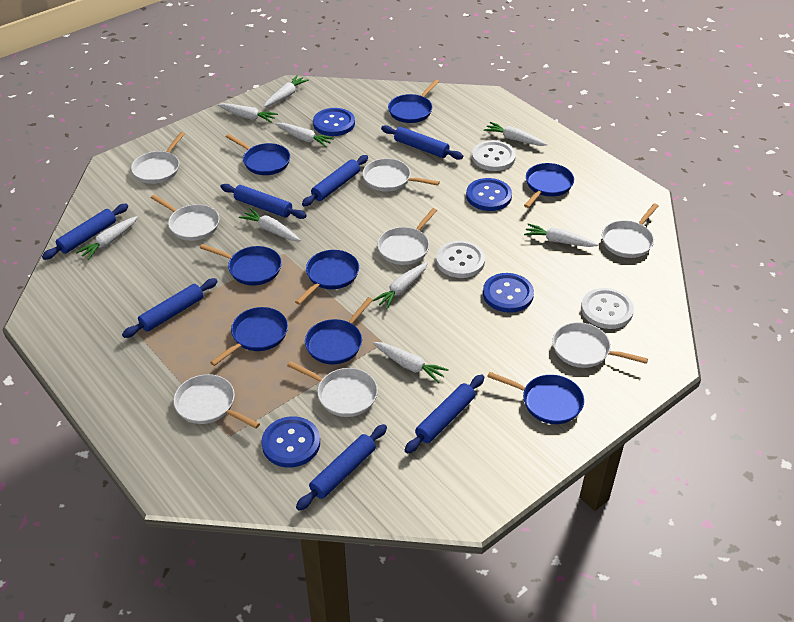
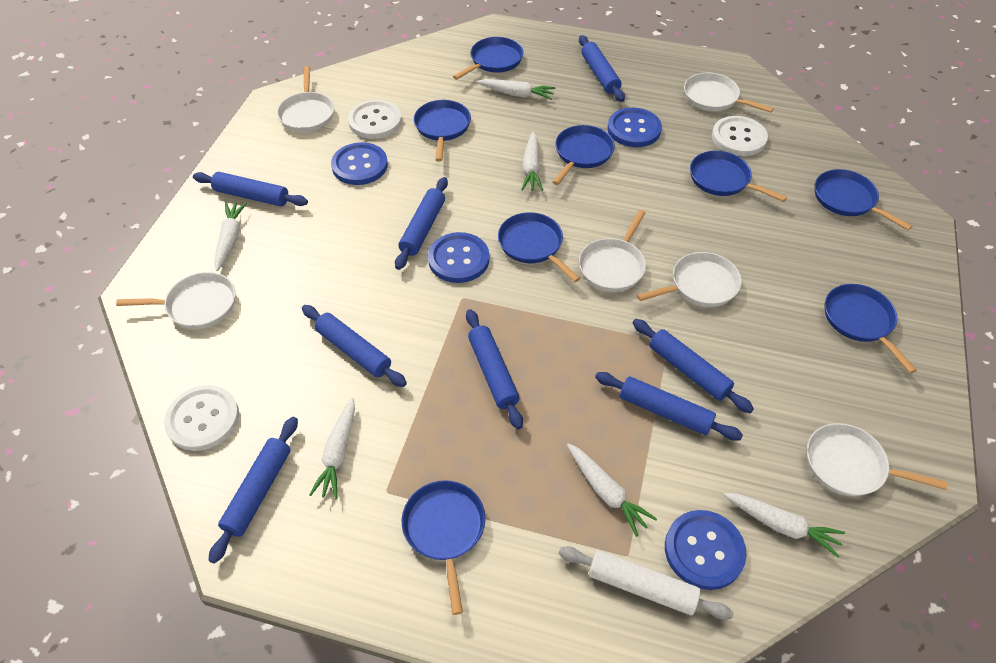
blue rolling pin: 7 -> 8
white carrot: 9 -> 6
white pan: 8 -> 6
white rolling pin: 0 -> 1

